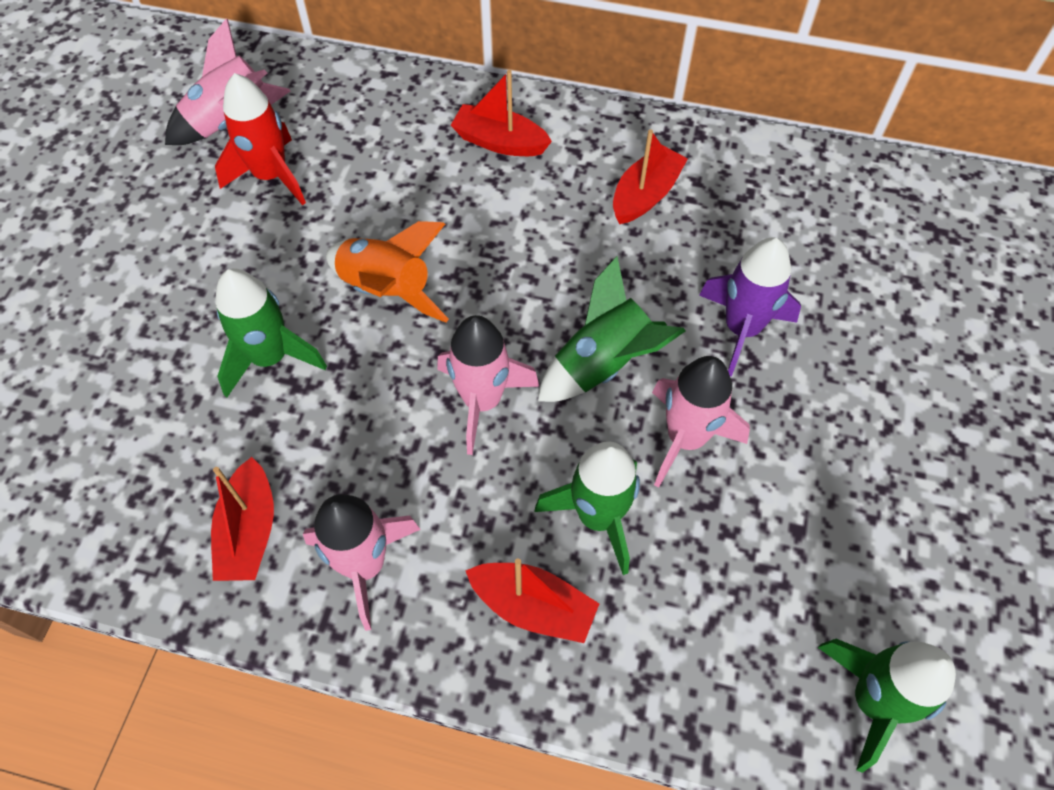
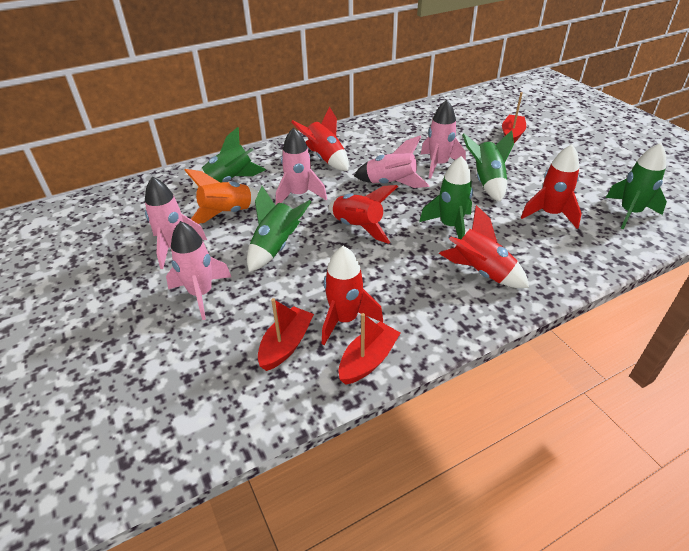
green rocket: 4 -> 5
pink rocket: 4 -> 5
purple rocket: 1 -> 0
red boat: 4 -> 3
red rocket: 1 -> 5

